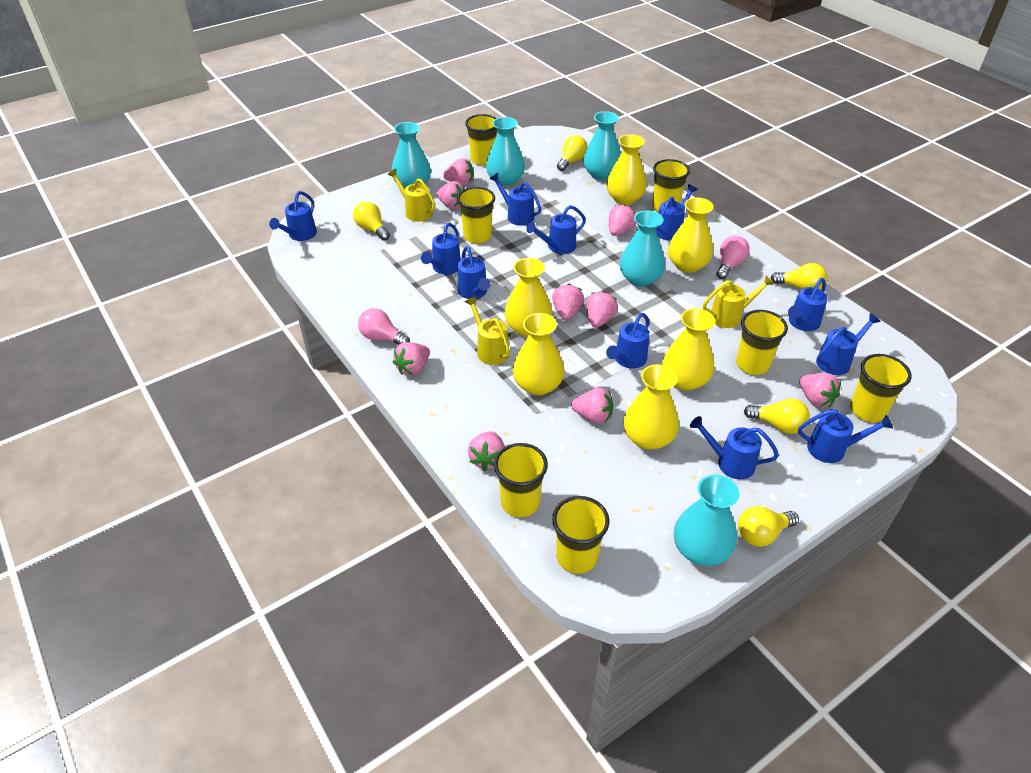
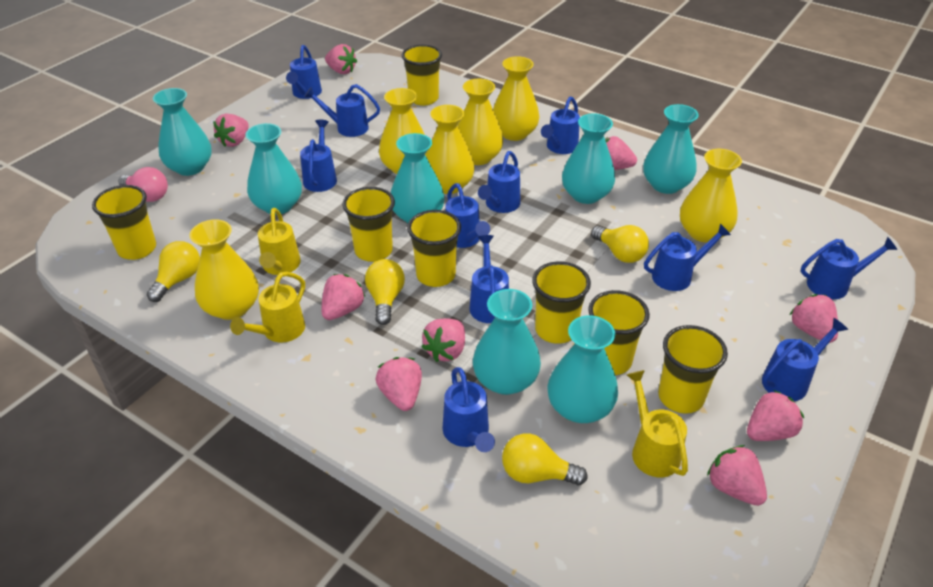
pink light bulb: 2 -> 1
turquoise vase: 5 -> 7
yellow light bulb: 5 -> 4

